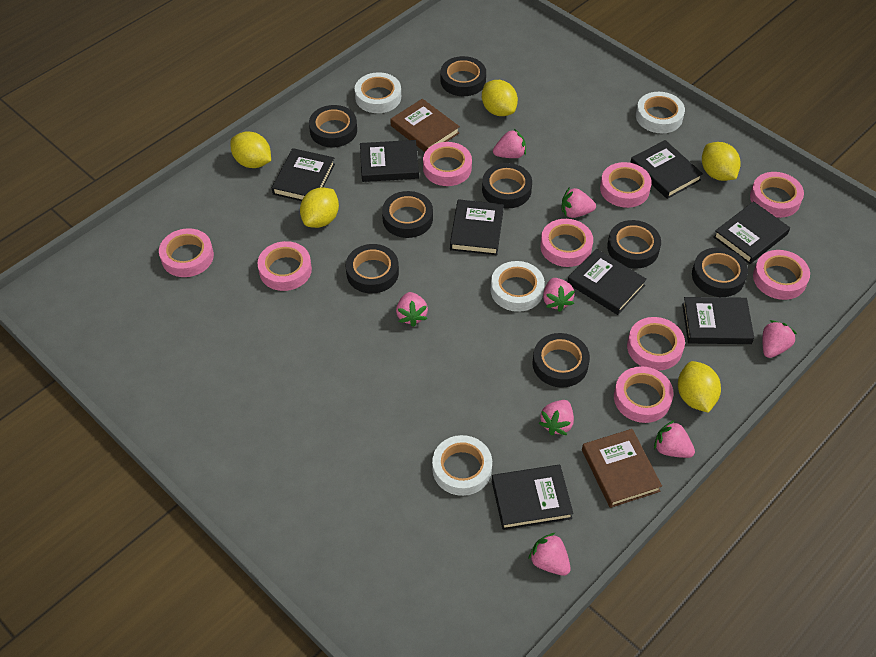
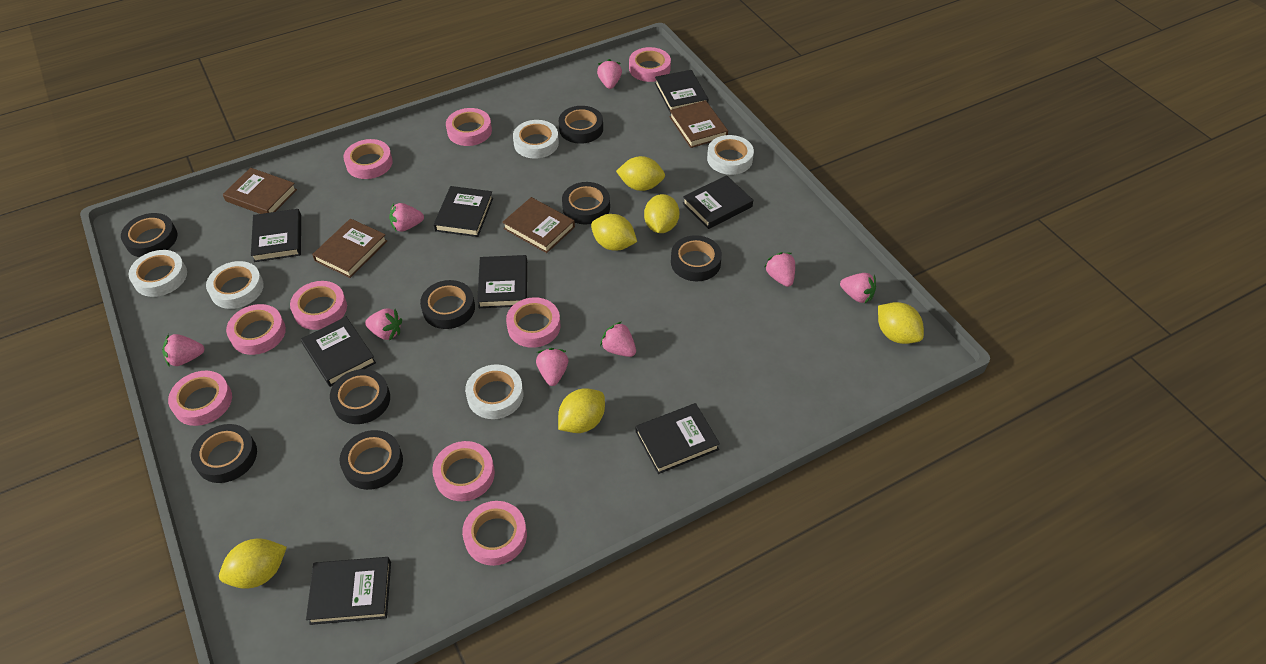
brown book: 2 -> 4
white tape: 4 -> 5
yellow lemon: 5 -> 6

